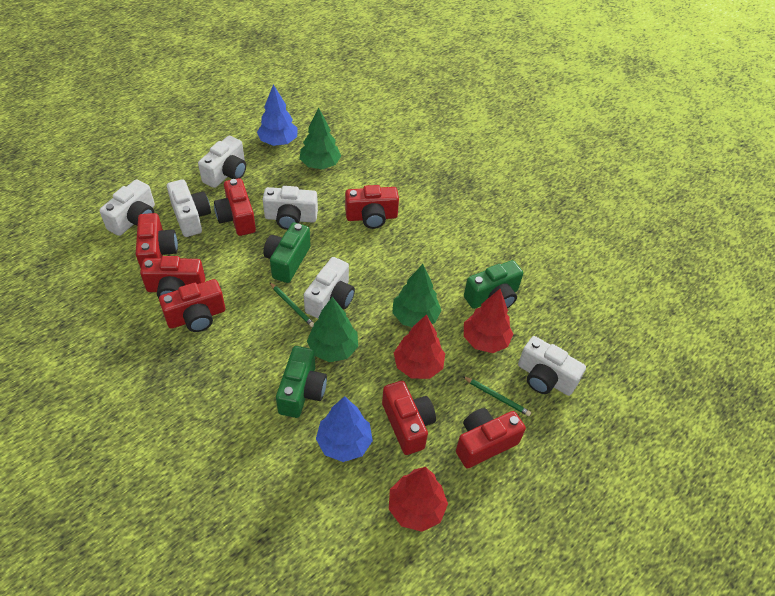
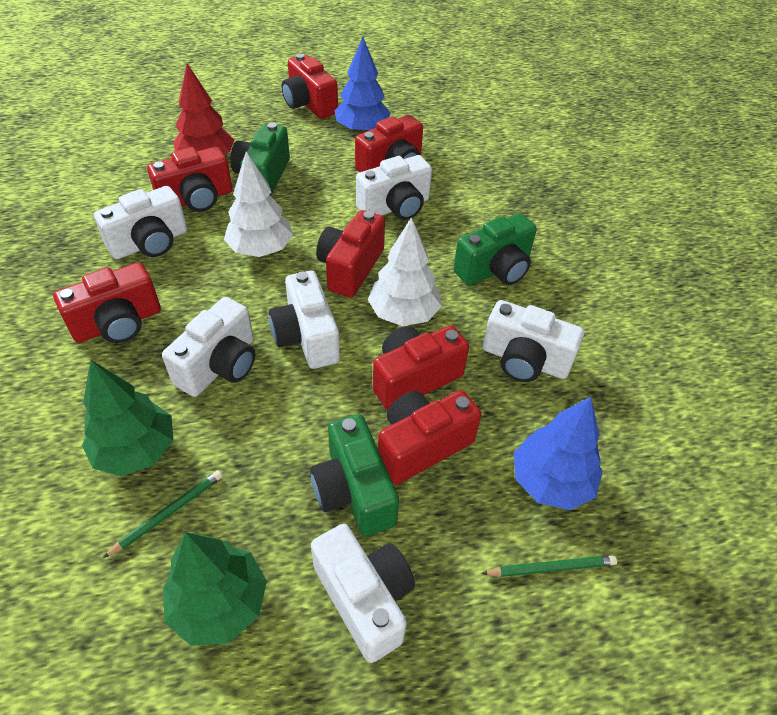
green tree: 3 -> 2
red tree: 3 -> 1
white tree: 0 -> 2

